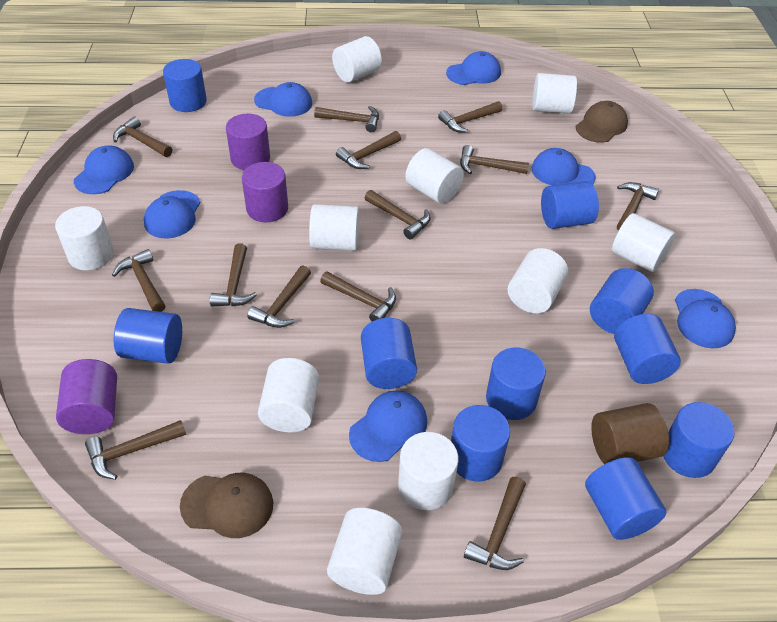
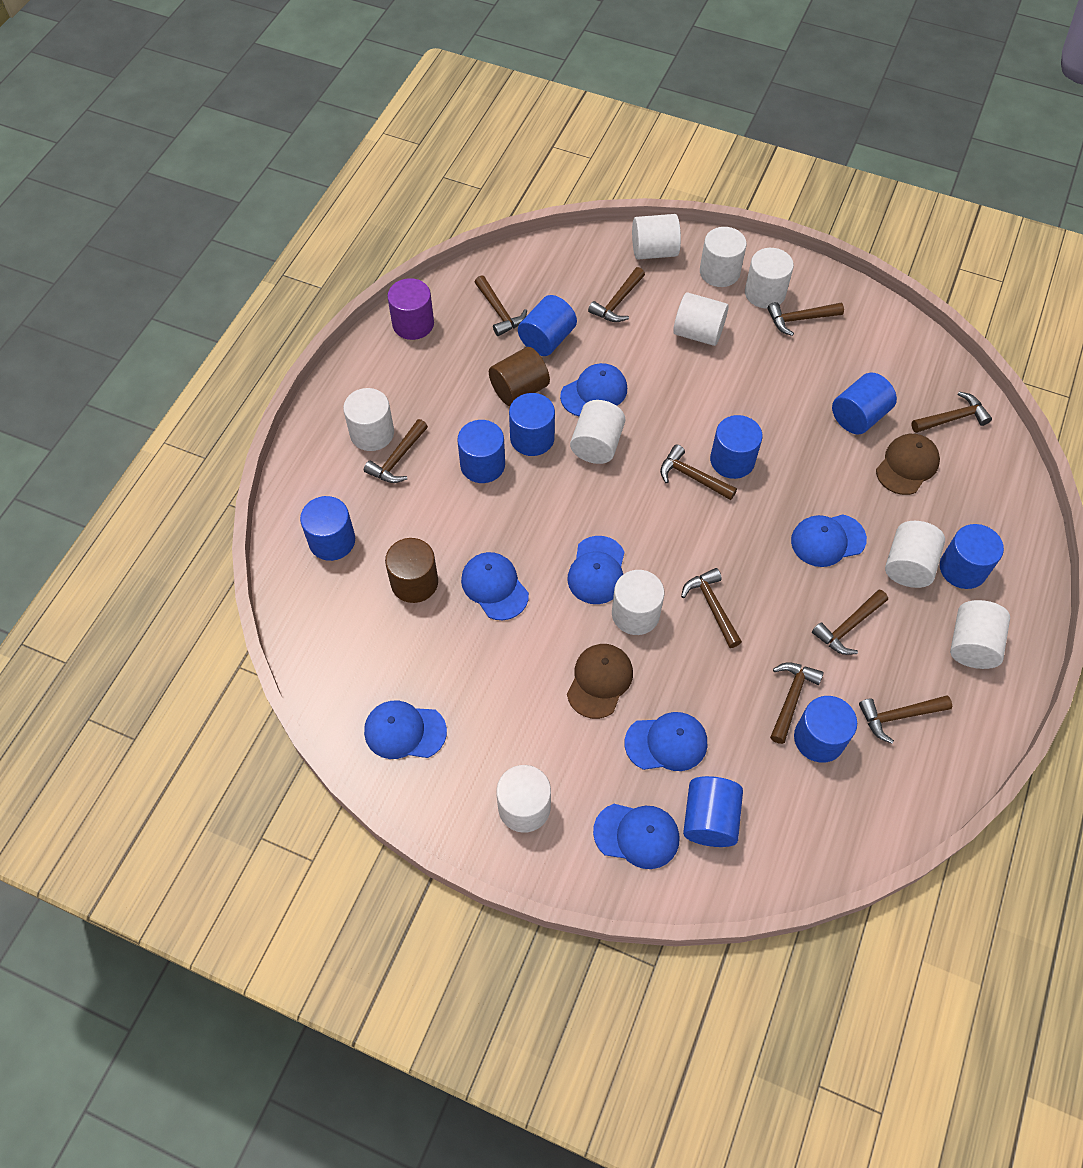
blue cylinder: 10 -> 9
brown cylinder: 1 -> 2
brown hammer: 13 -> 10
purple cylinder: 3 -> 1

